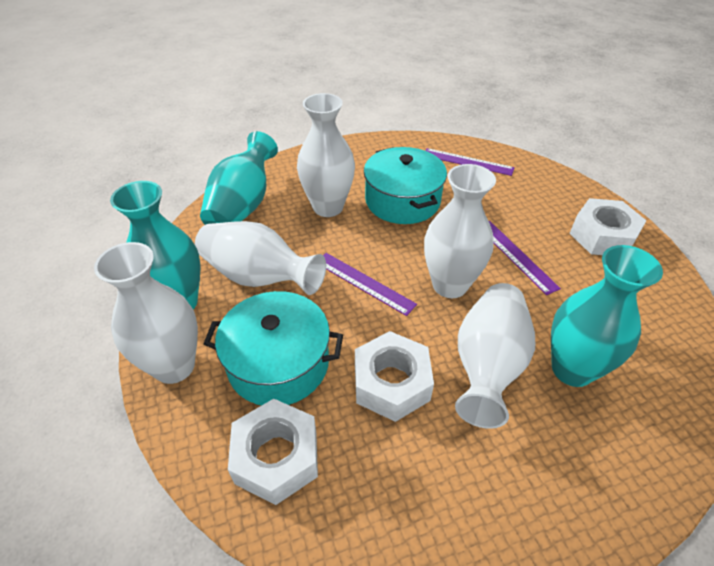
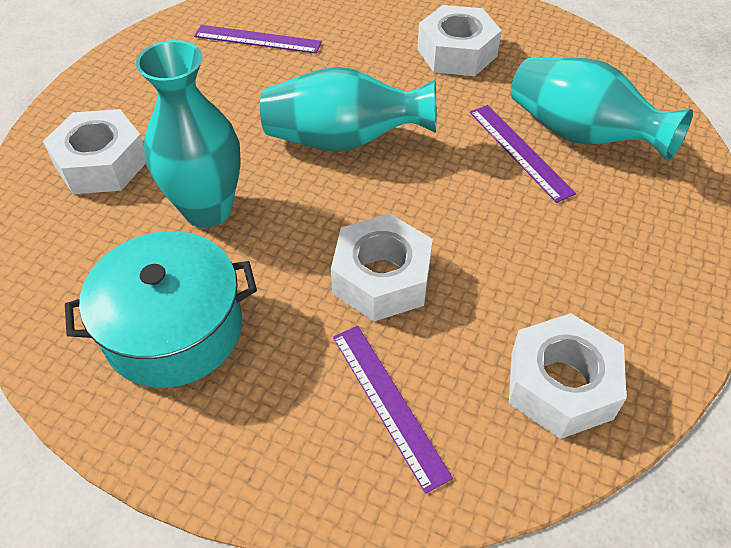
turquoise pot: 2 -> 1
white nut: 3 -> 4
white vase: 5 -> 0

